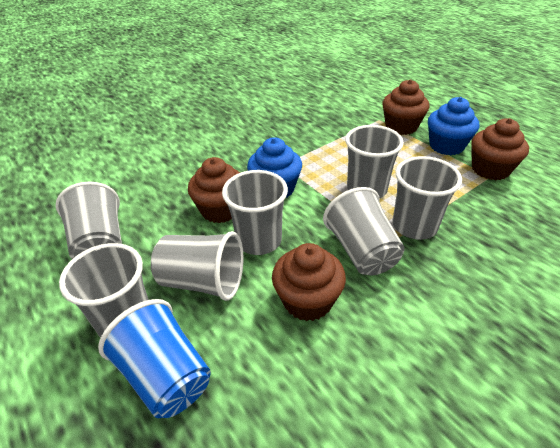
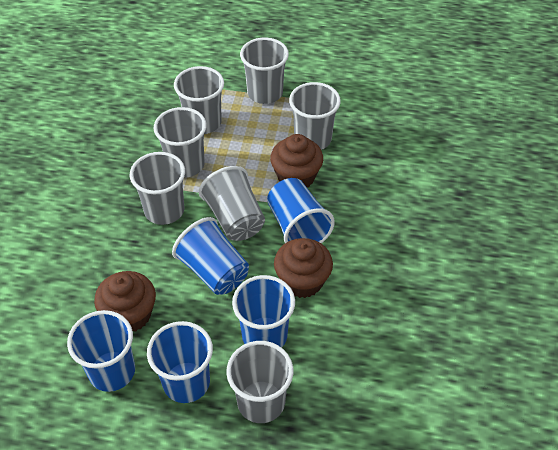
blue cup: 1 -> 5
blue cupcake: 2 -> 0
brown cupcake: 4 -> 3

